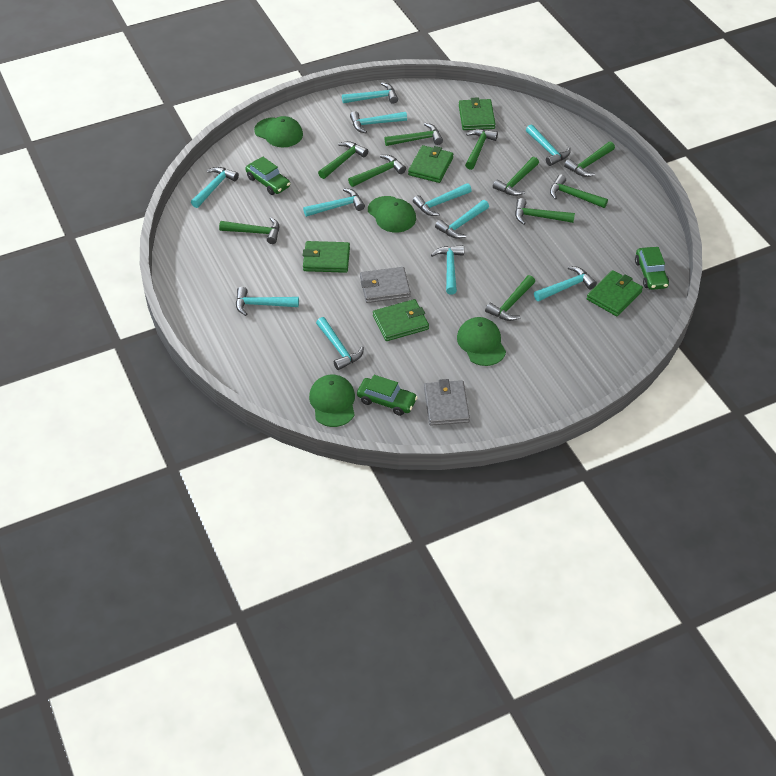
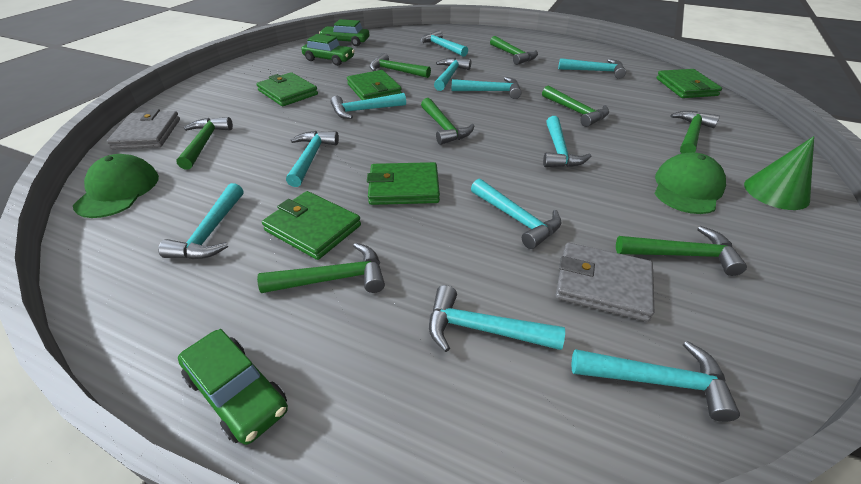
green cap: 4 -> 2
green cone: 0 -> 1
green hammer: 10 -> 8

